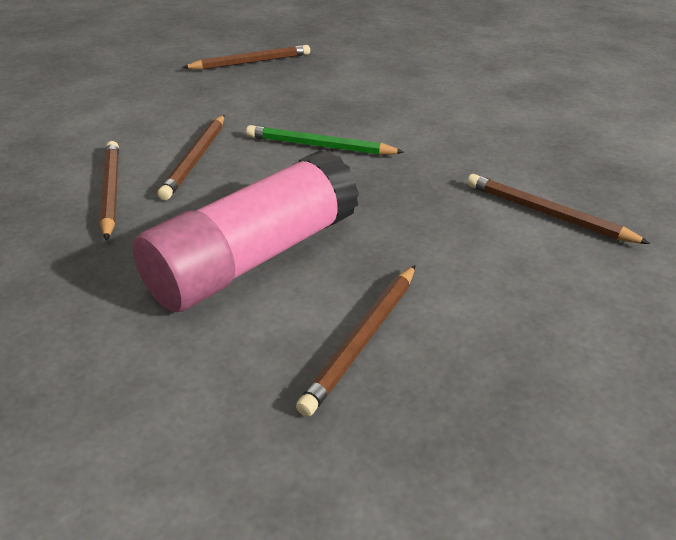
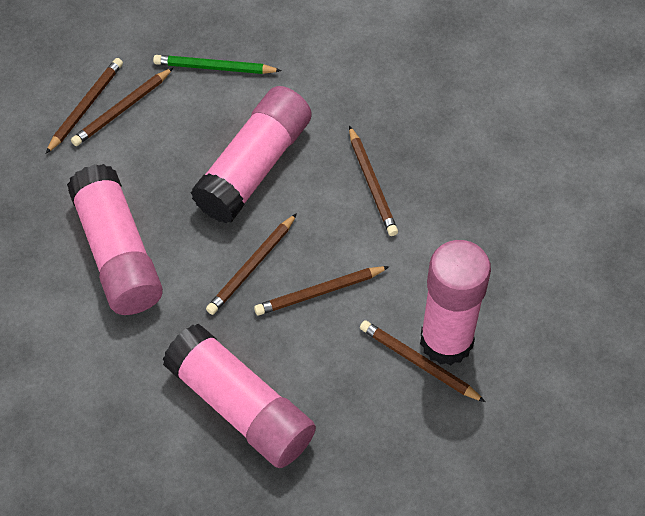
brown pencil: 5 -> 6
pink glue stick: 1 -> 4

